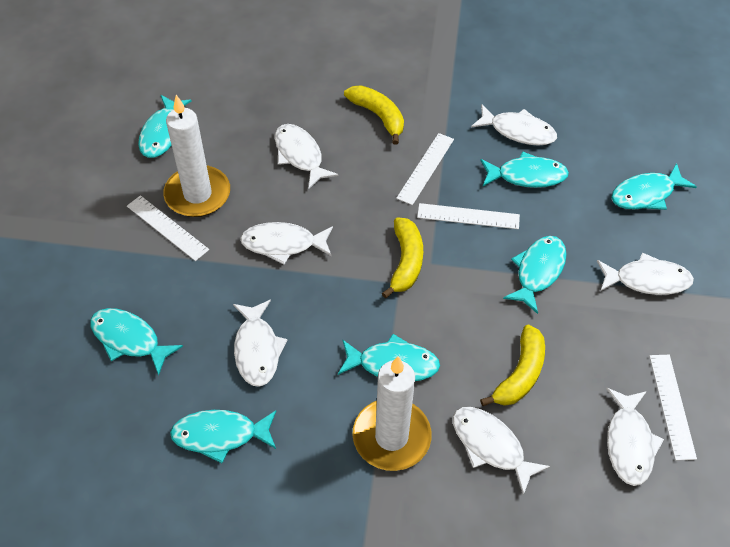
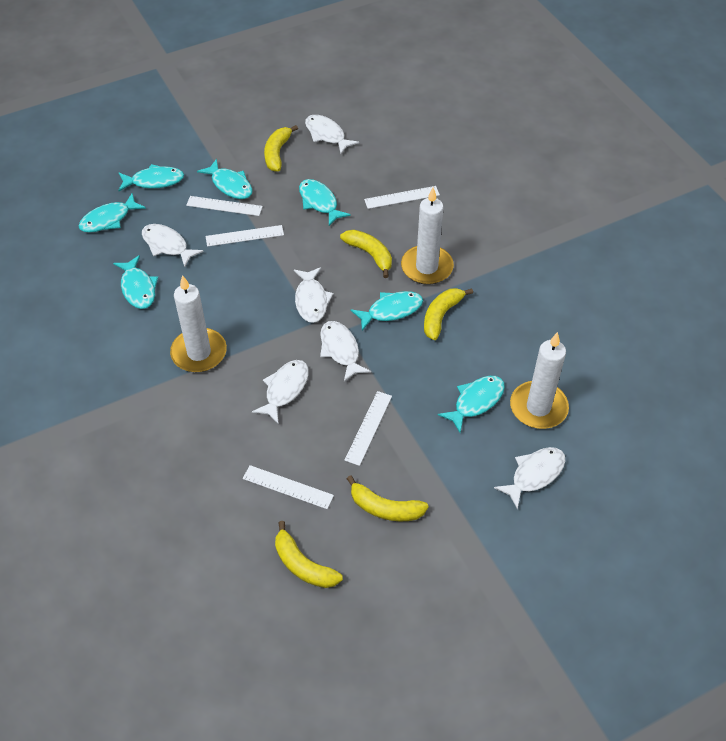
white candle: 2 -> 3
white fish: 7 -> 6
white ruler: 4 -> 5
yellow banana: 3 -> 5

